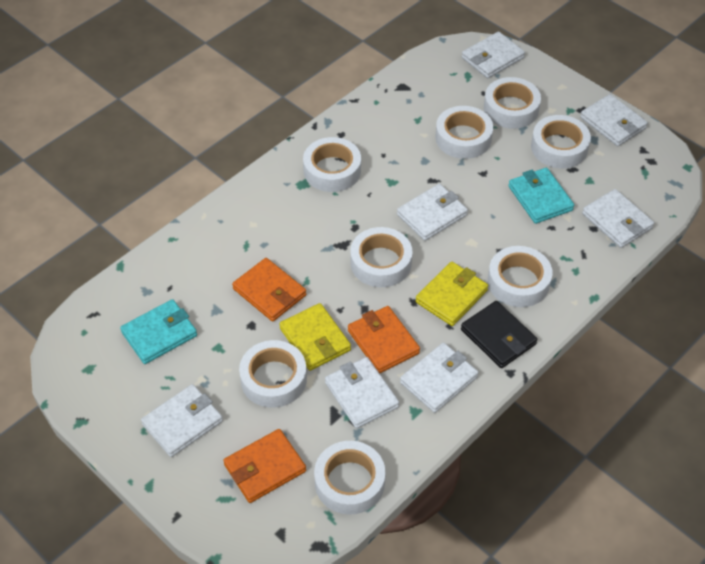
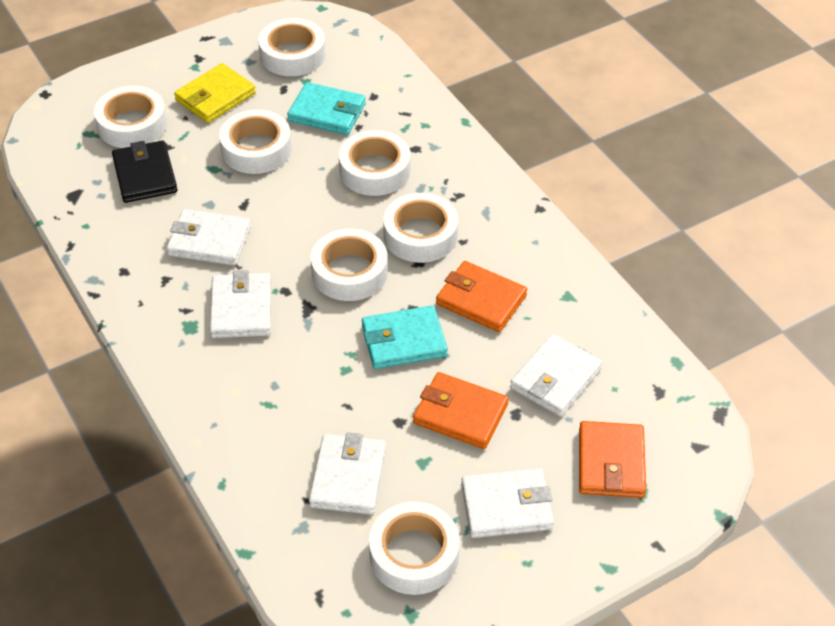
white tape: 8 -> 7
white wallet: 7 -> 5
yellow wallet: 2 -> 1

